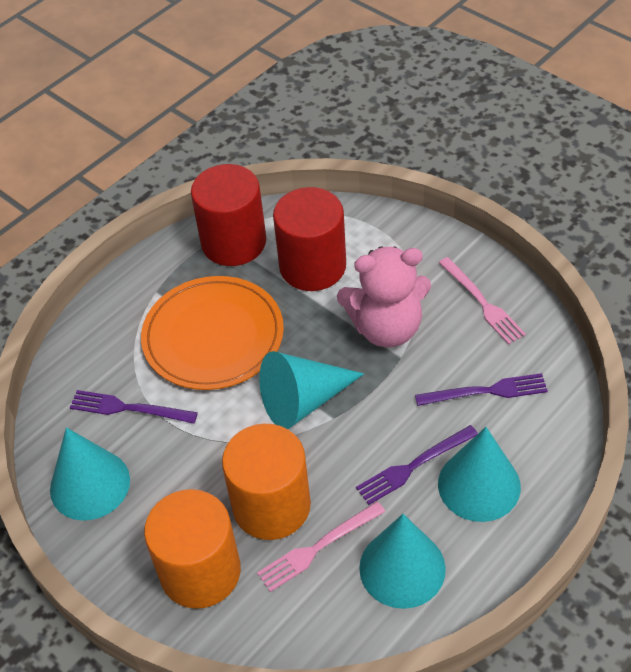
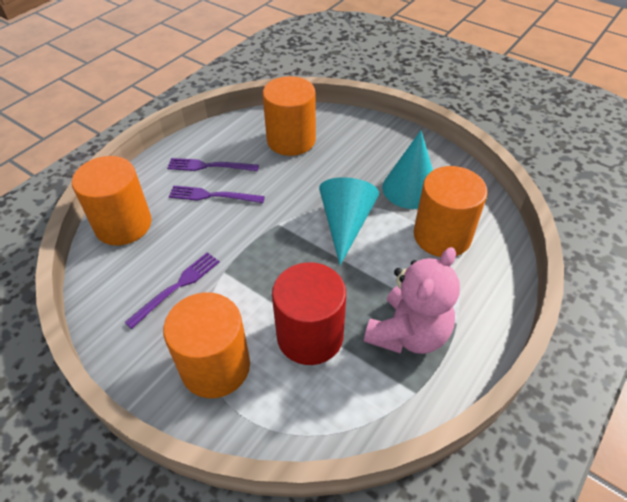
orange cylinder: 2 -> 4
orange plate: 1 -> 0
pink fork: 2 -> 0
red cylinder: 2 -> 1
turquoise cone: 4 -> 2

